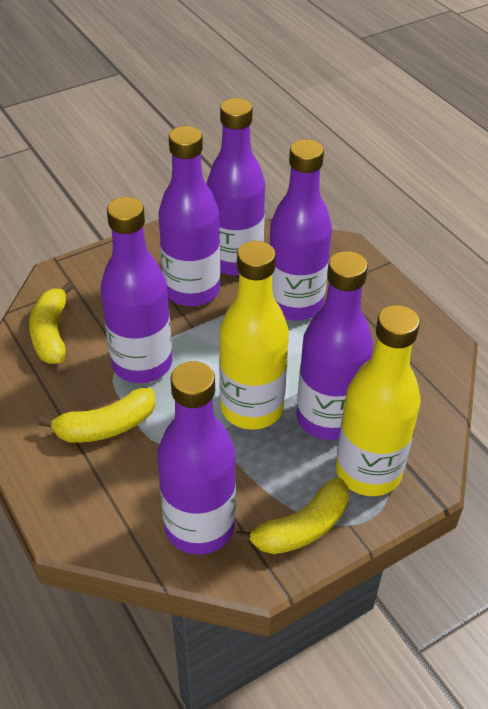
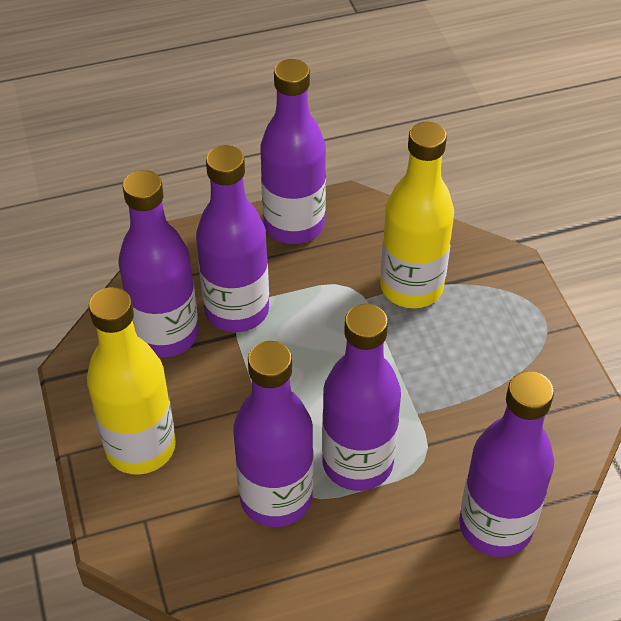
yellow banana: 3 -> 0

